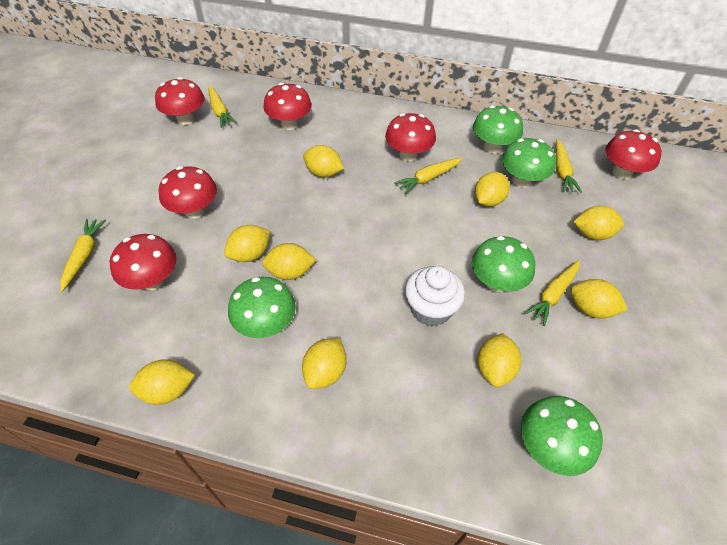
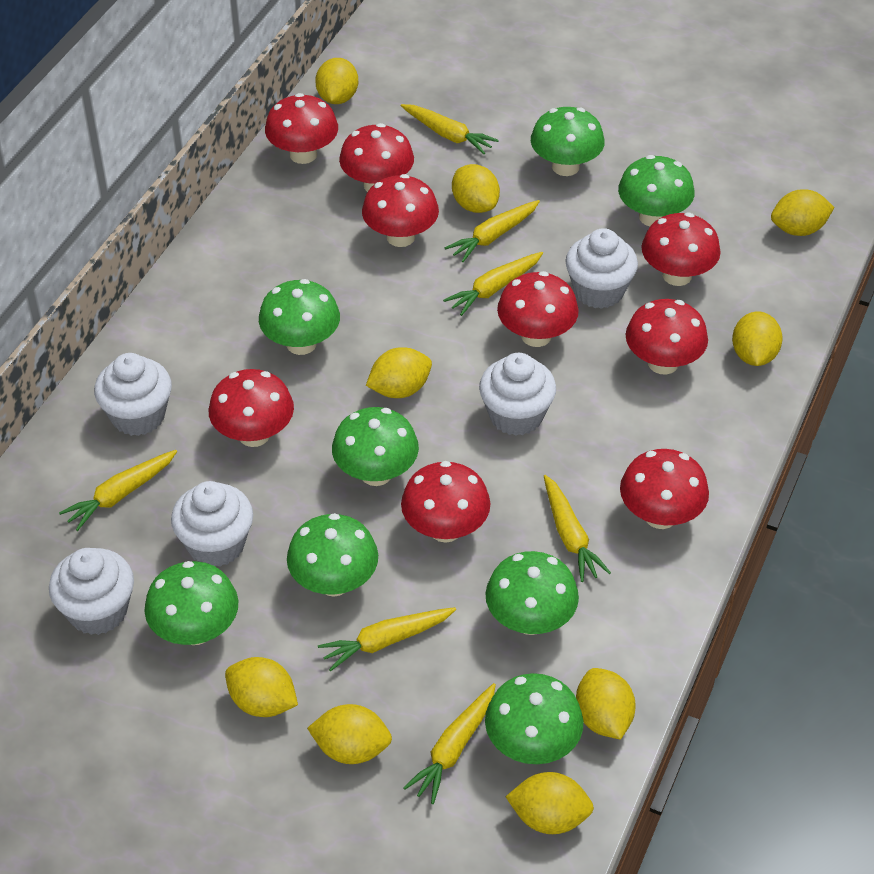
green mushroom: 5 -> 8
red mushroom: 6 -> 9
white cupcake: 1 -> 5
yellow carrot: 5 -> 7

